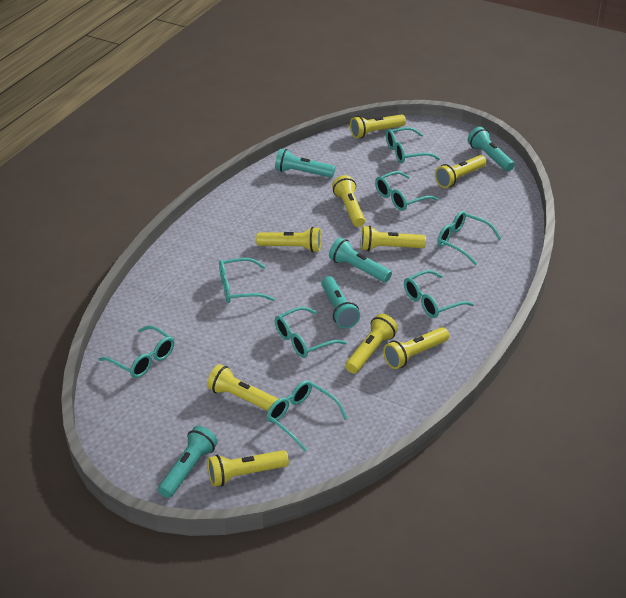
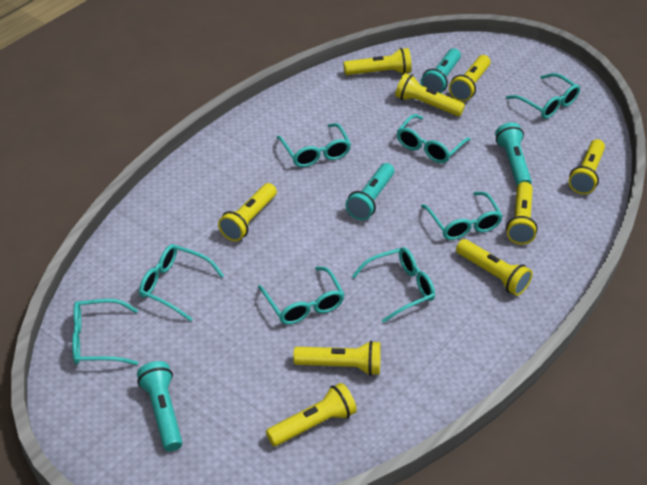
turquoise flashlight: 5 -> 4

